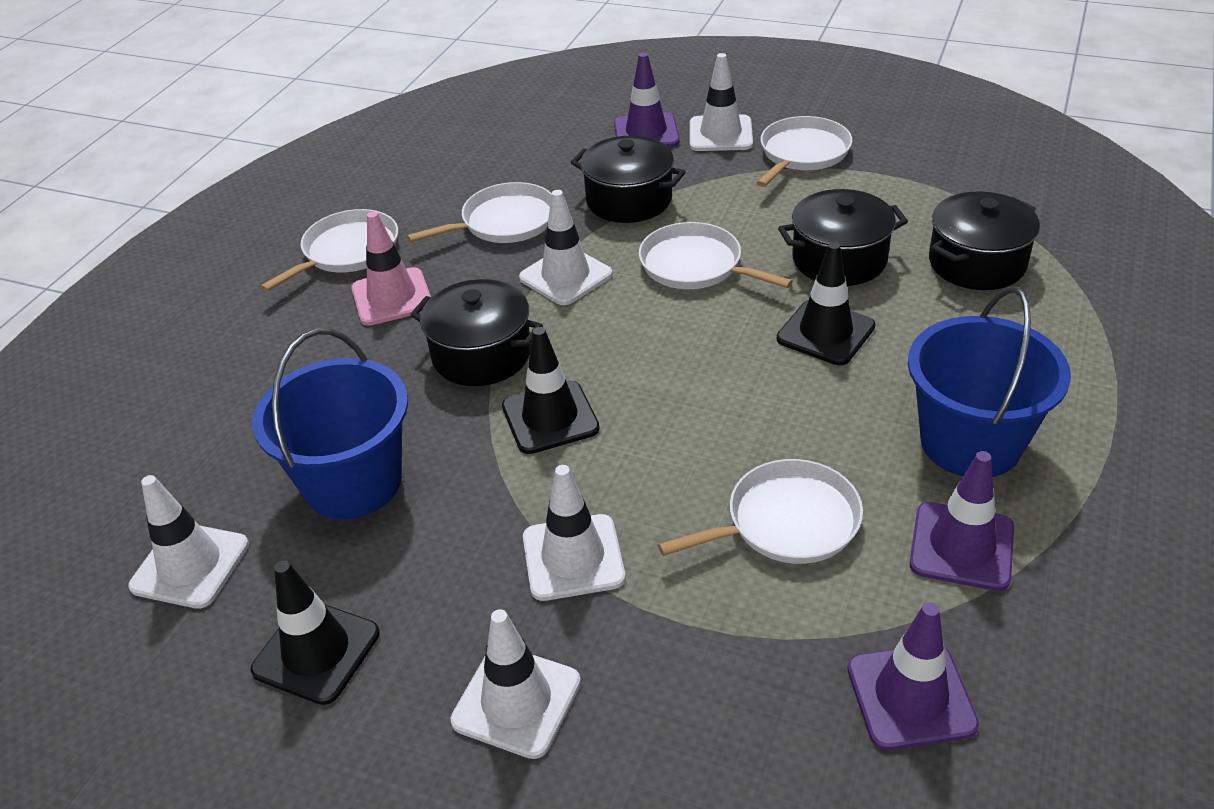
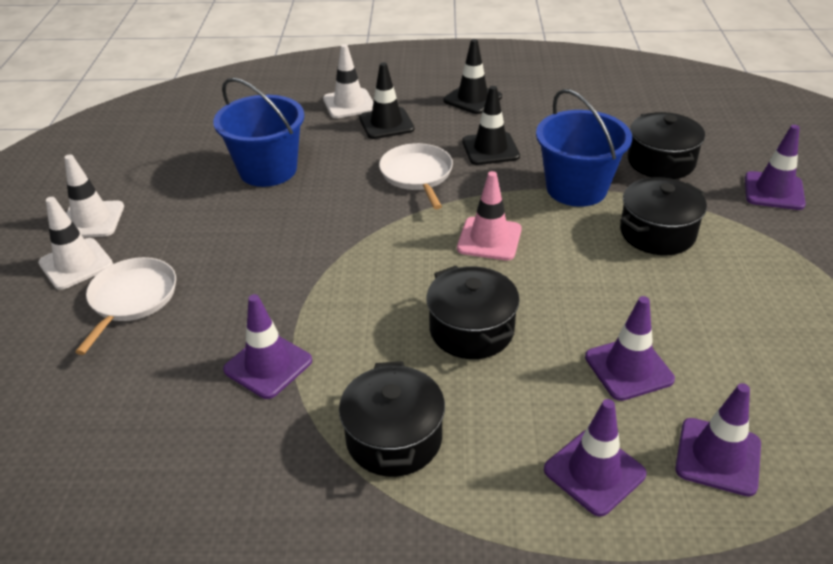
purple traffic cone: 3 -> 5
white pan: 5 -> 2
white traffic cone: 5 -> 3

